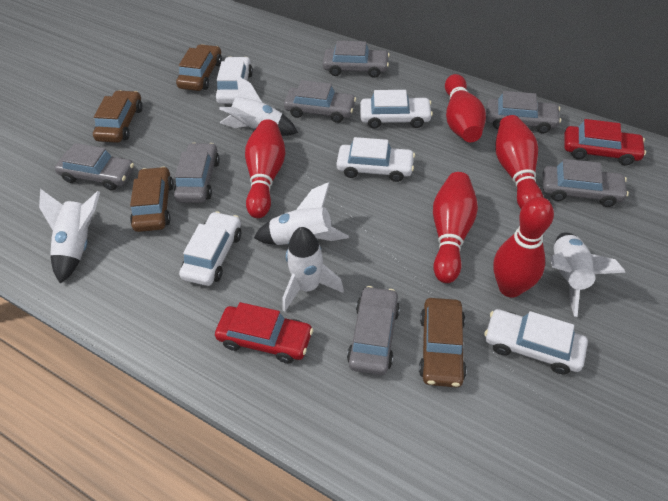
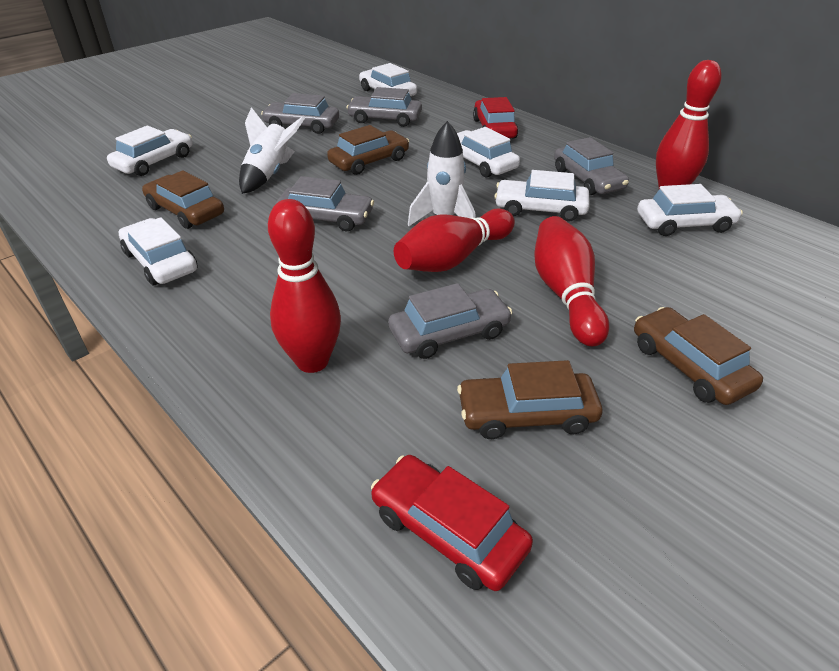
grey car: 7 -> 5
red bowling pin: 5 -> 4
white car: 5 -> 6
white rocket: 5 -> 2

